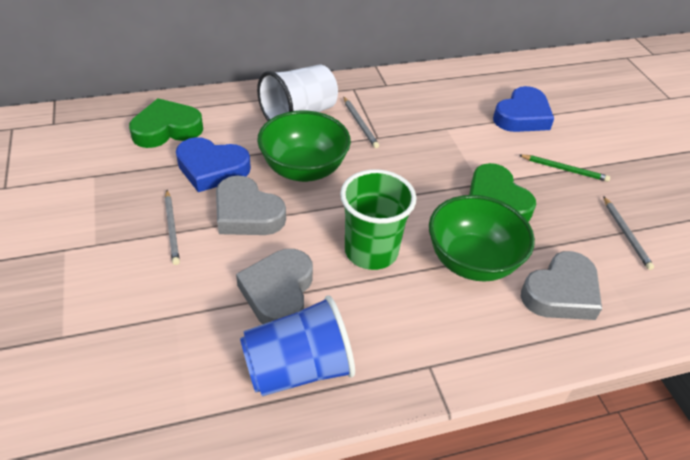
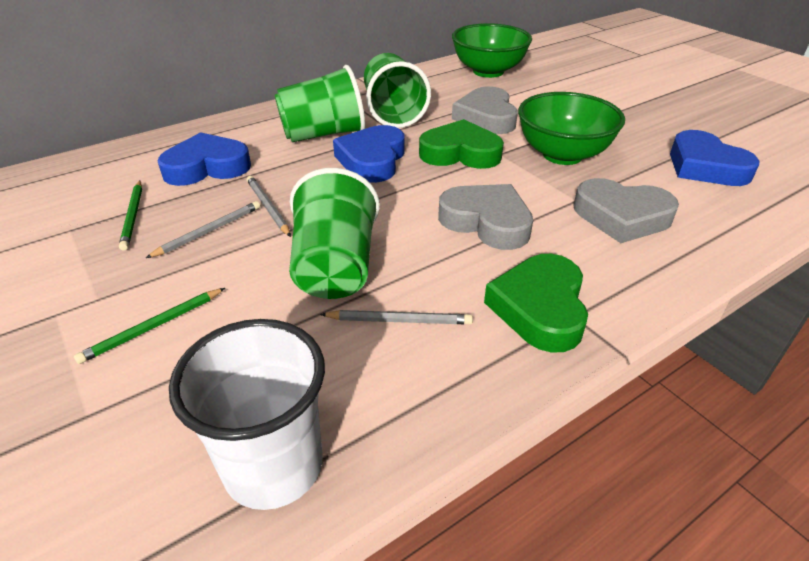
blue cup: 1 -> 0
blue heart: 2 -> 3
green cup: 1 -> 3
green pencil: 1 -> 2

